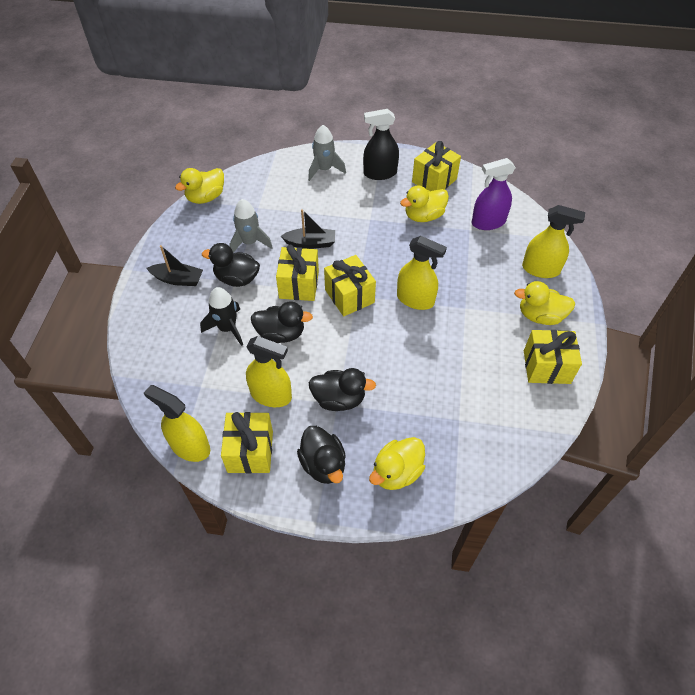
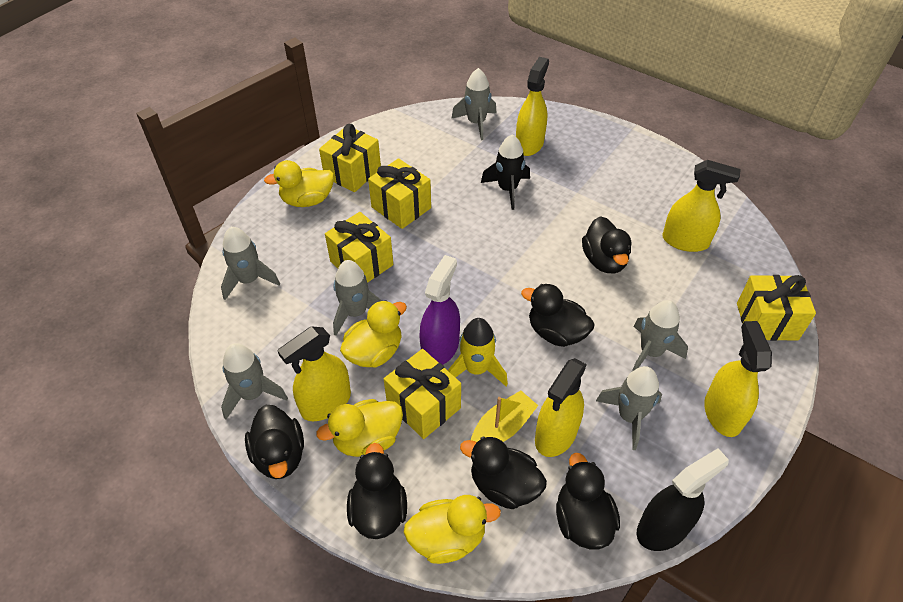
black boat: 2 -> 0
black duck: 4 -> 6
grey rocket: 2 -> 6
yellow boat: 0 -> 1
yellow rocket: 0 -> 1
yellow spray bottle: 4 -> 5

